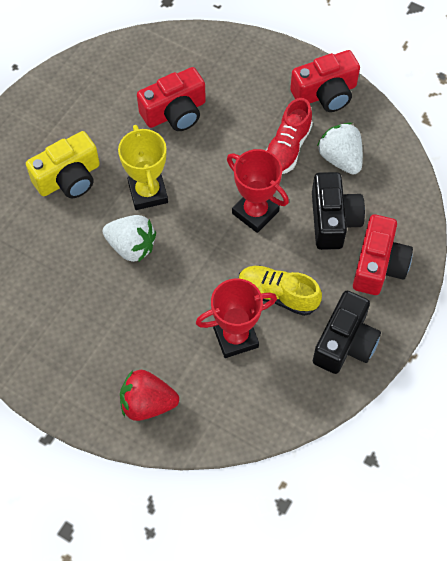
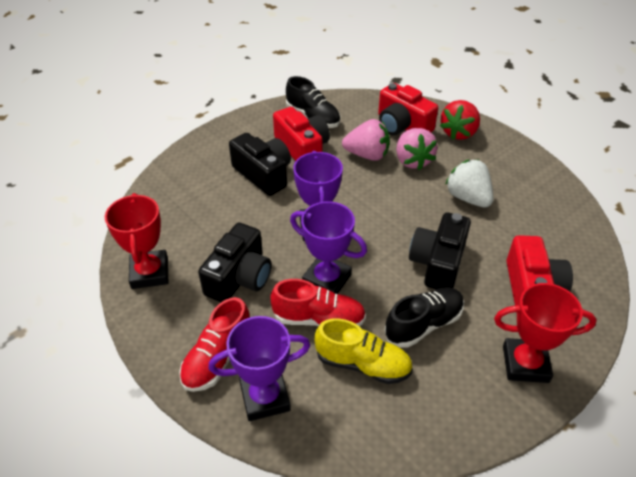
black camera: 2 -> 3
black shoe: 0 -> 2
pink strawberry: 0 -> 2
purple trophy: 0 -> 3
red shoe: 1 -> 2
white strawberry: 2 -> 1
yellow camera: 1 -> 0
yellow trophy: 1 -> 0

